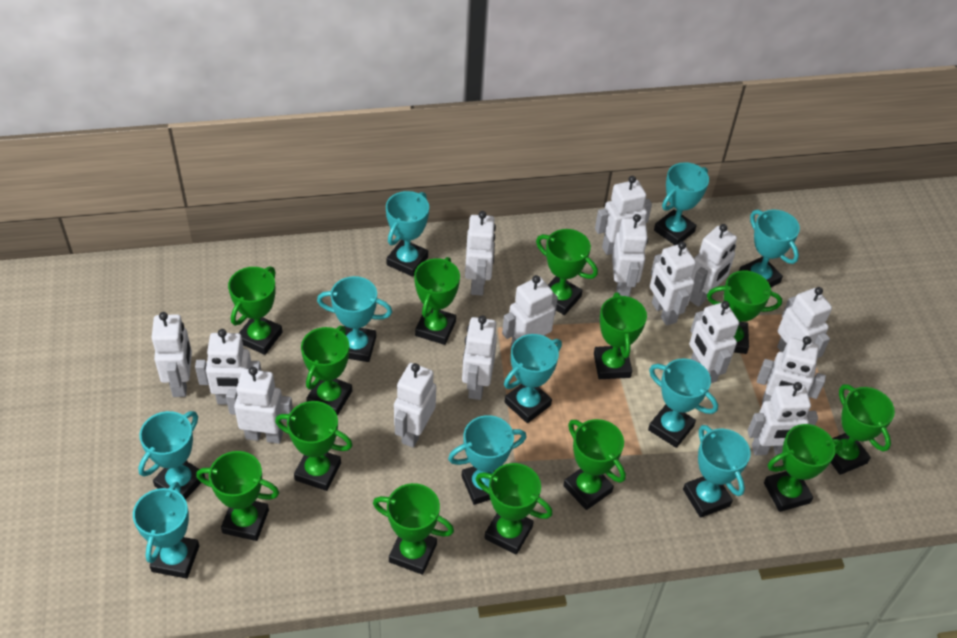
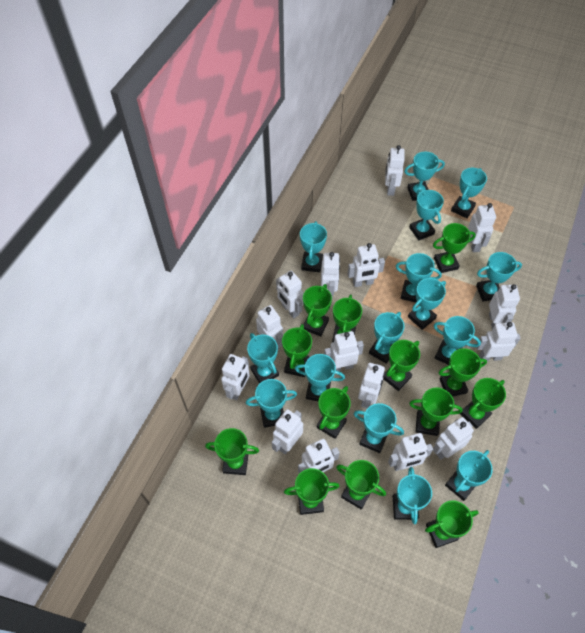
turquoise trophy: 10 -> 15

